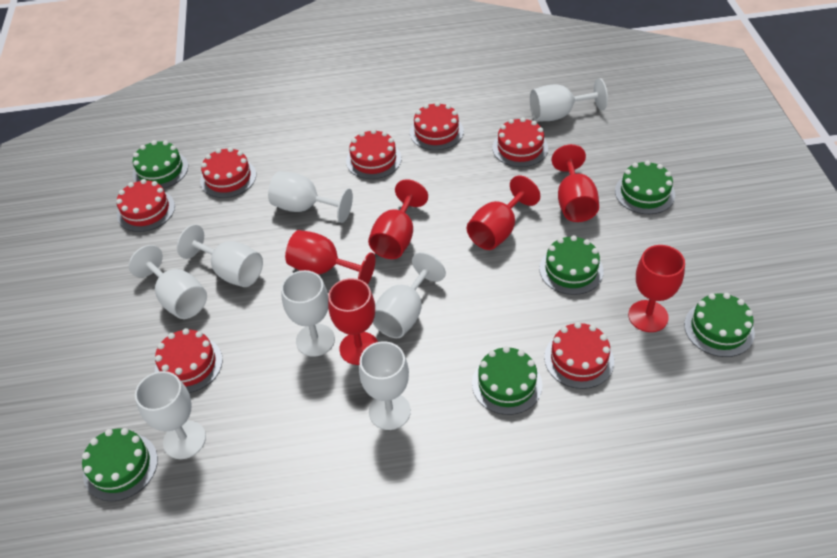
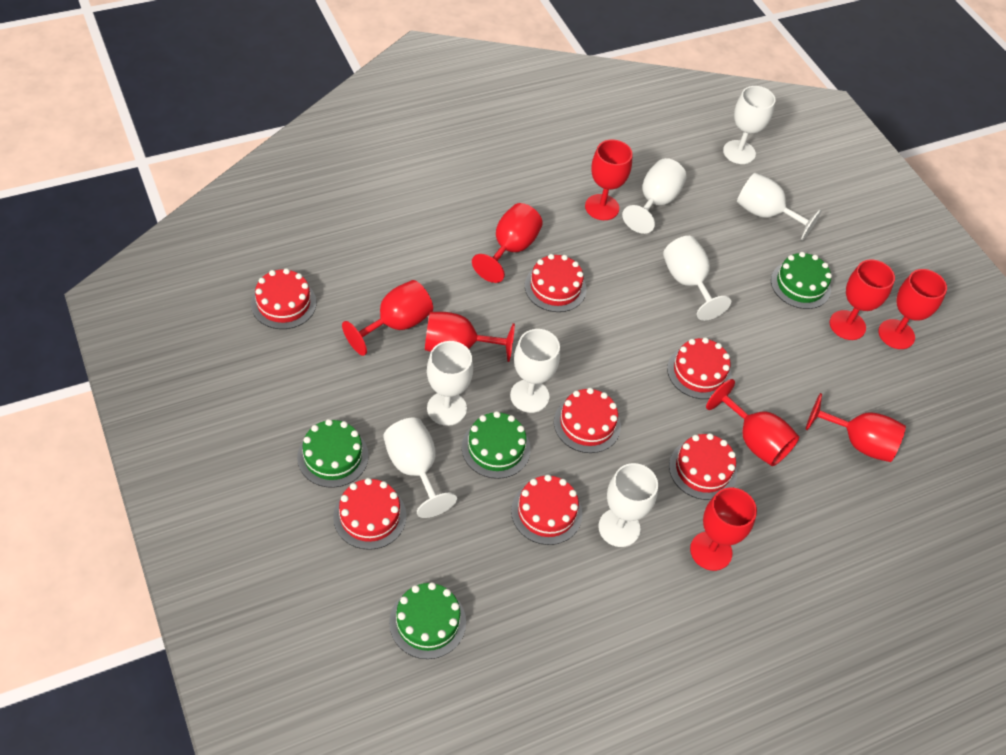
green cake: 6 -> 4
red goblet: 6 -> 9

